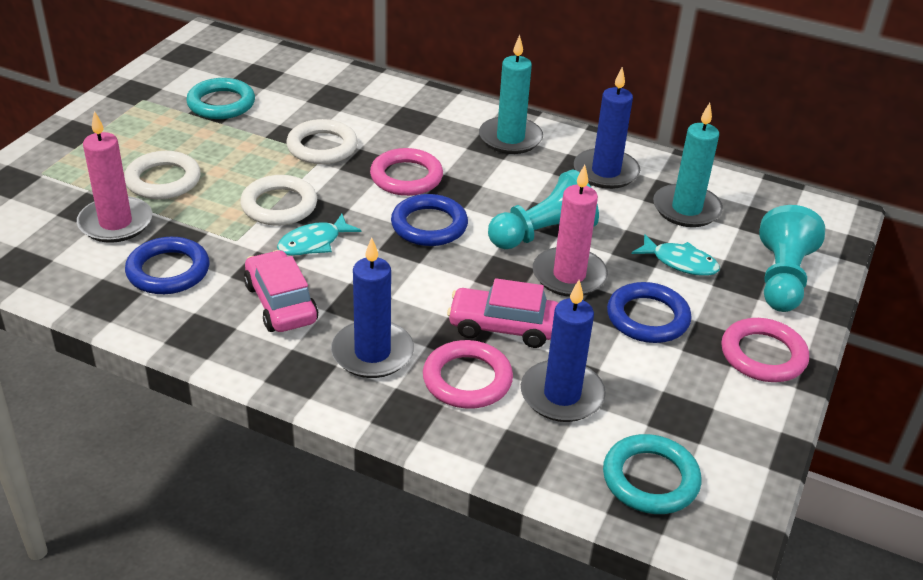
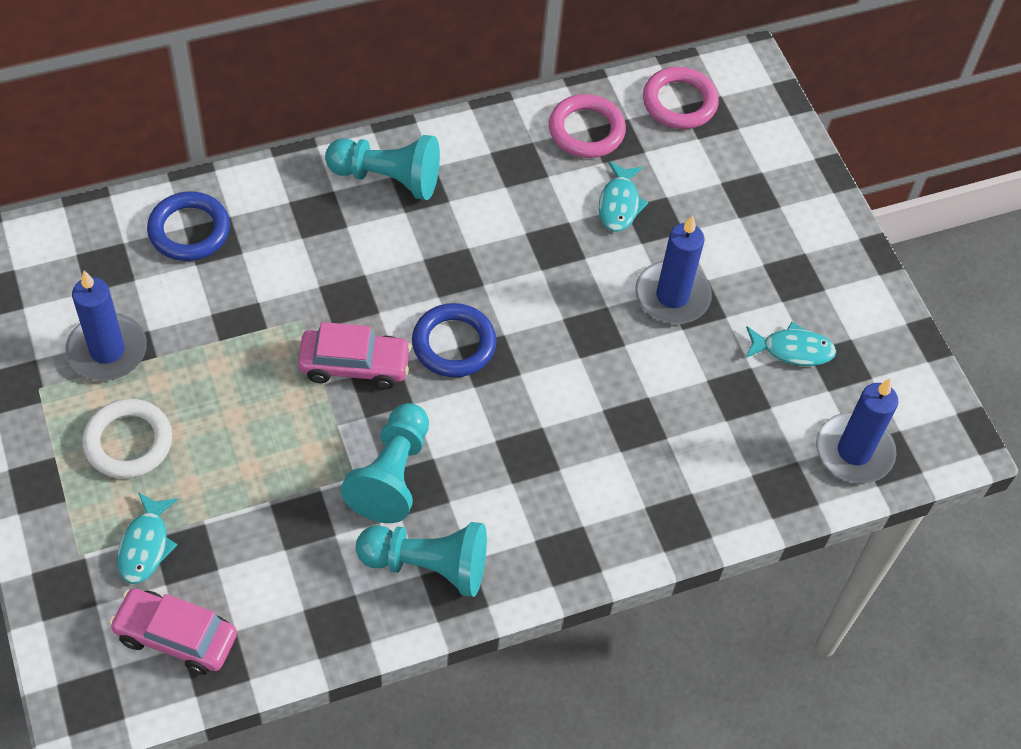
blue ring: 3 -> 2
pink candle: 2 -> 0
pink ring: 3 -> 2
turquoise candle: 2 -> 0
turquoise fish: 2 -> 3
turquoise pawn: 2 -> 3
turquoise ring: 2 -> 0
white ring: 3 -> 1

